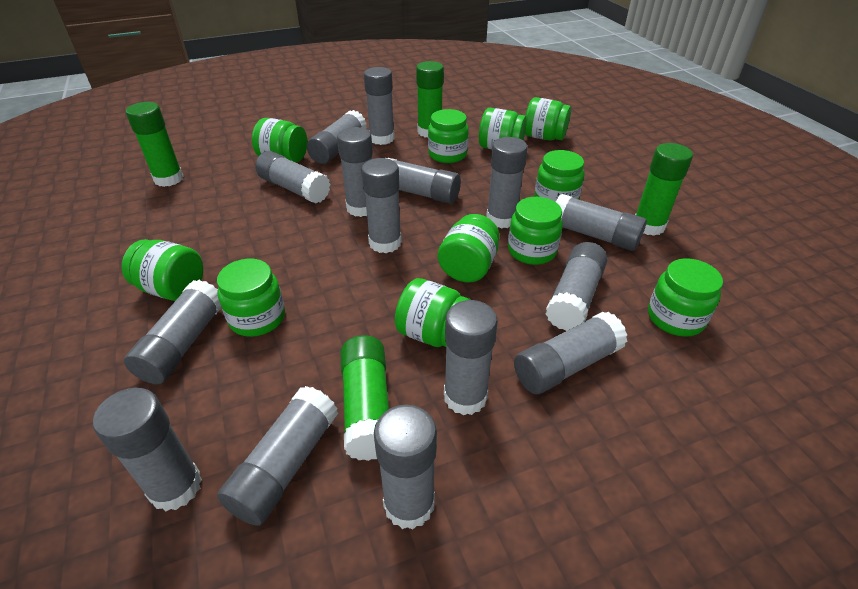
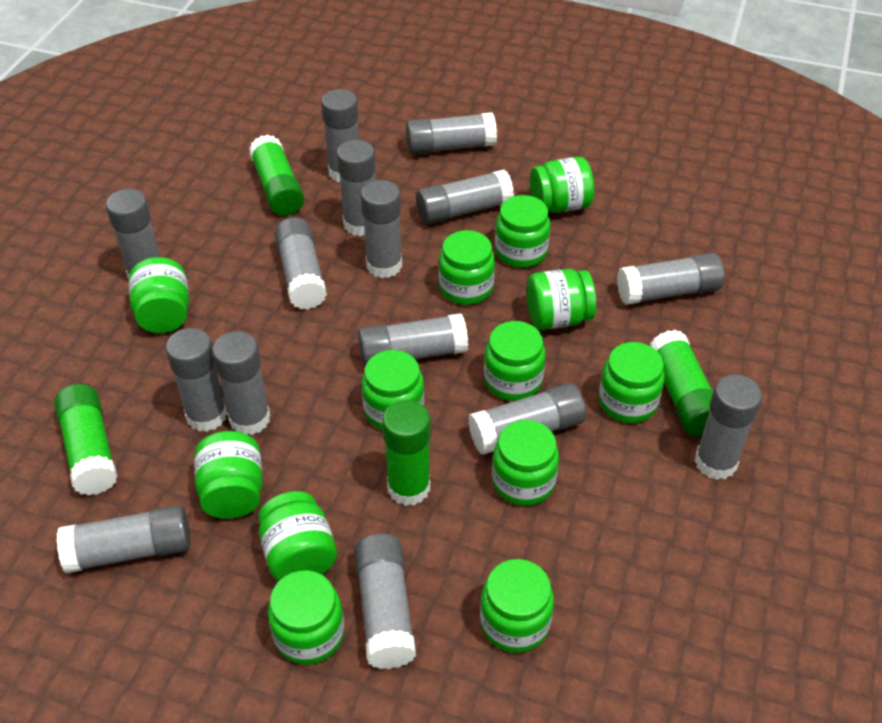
green jar: 11 -> 13

